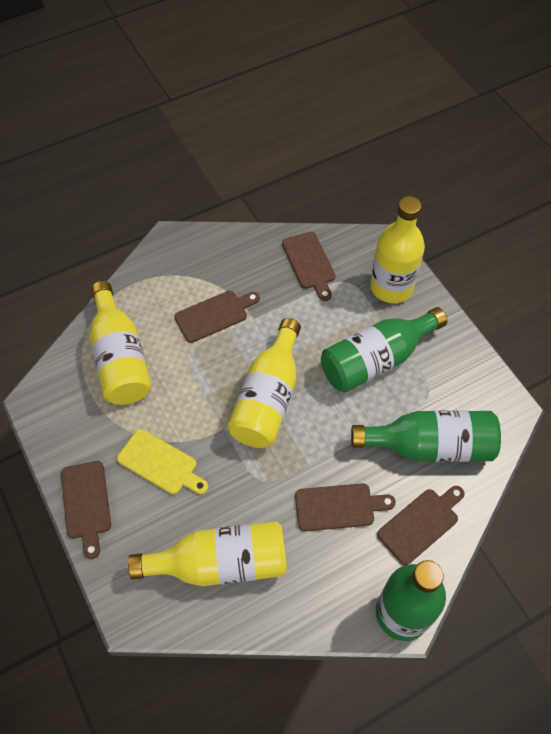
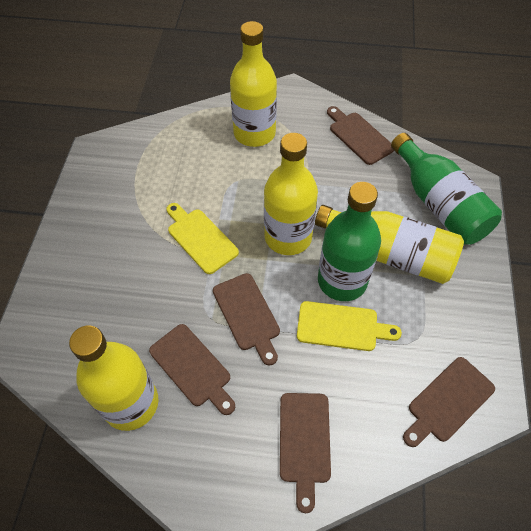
green bottle: 3 -> 2
yellow cutting board: 1 -> 2

